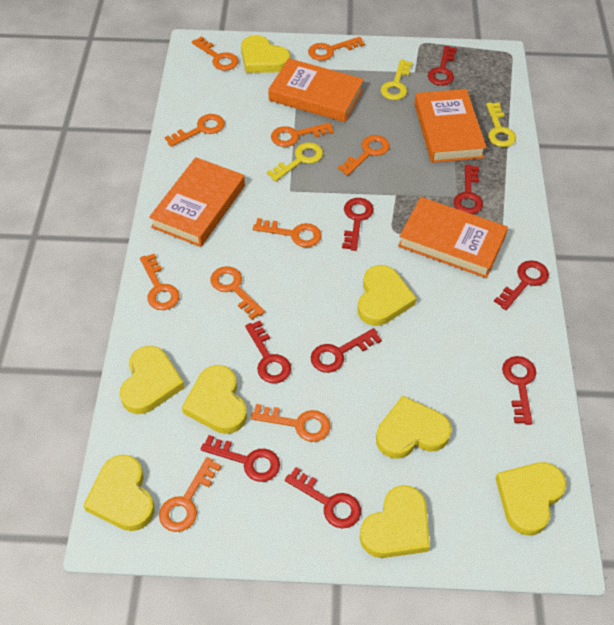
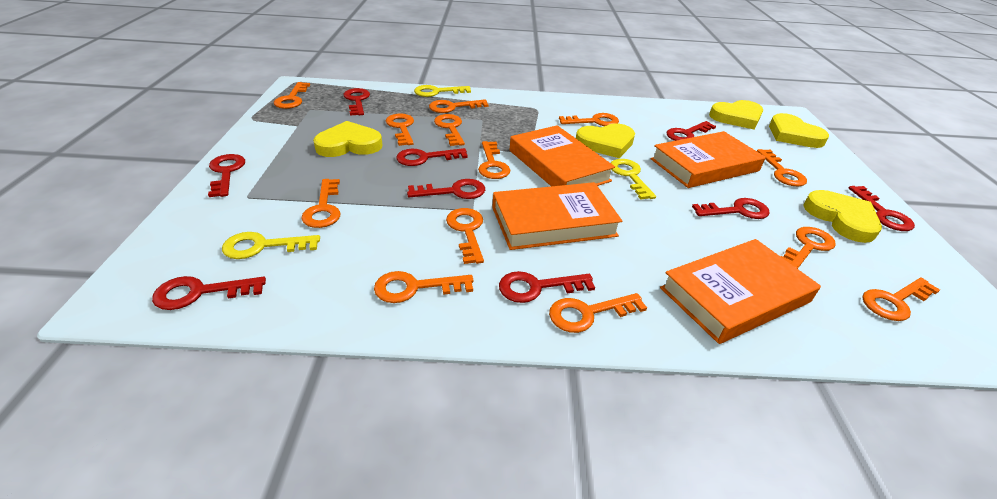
orange key: 10 -> 13
yellow heart: 8 -> 5

